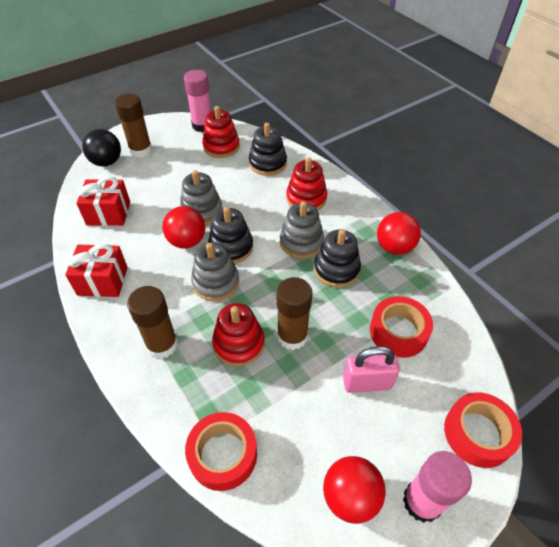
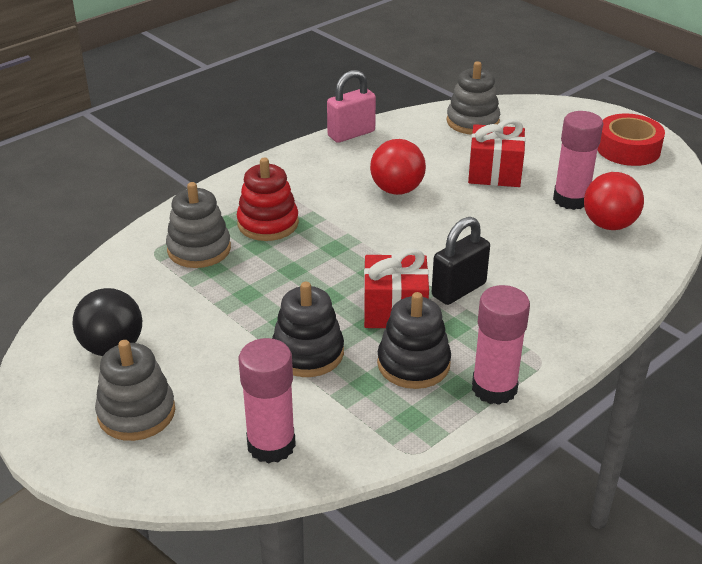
black padlock: 0 -> 1
black stacking toy: 3 -> 2
brown glue stick: 3 -> 0
pink glue stick: 2 -> 3
red ball: 3 -> 2
red stacking toy: 3 -> 1
red tape: 3 -> 1

